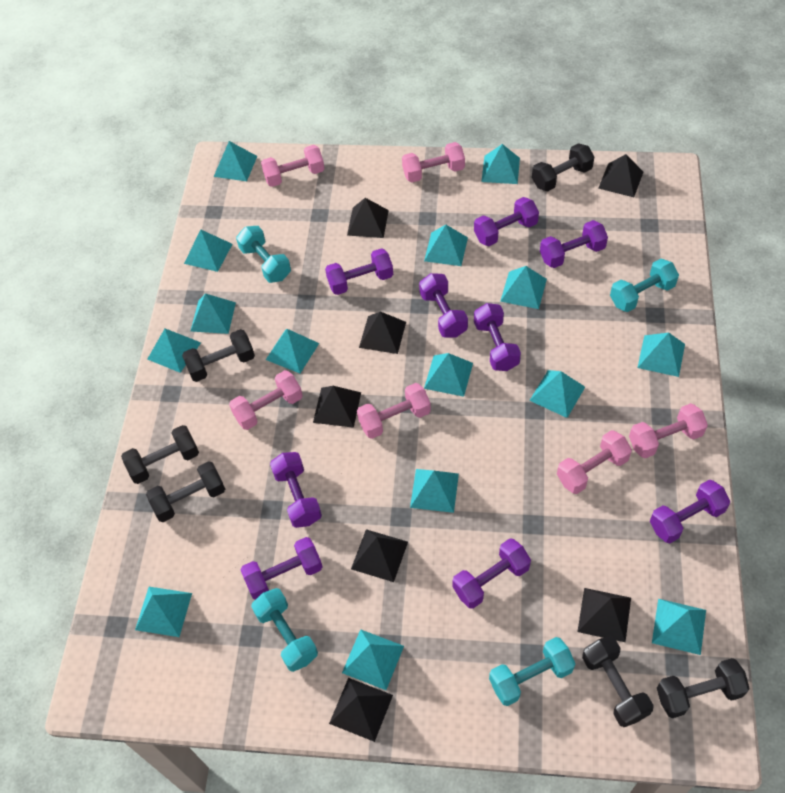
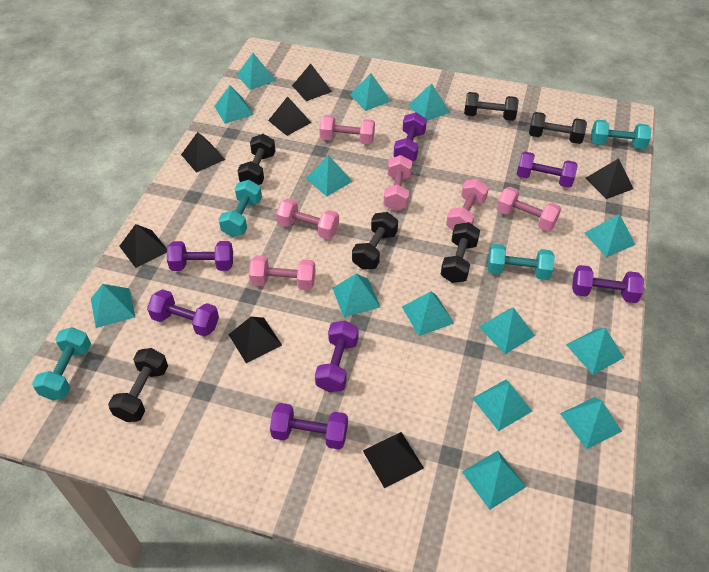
purple dumbbell: 9 -> 7
turquoise pyramid: 15 -> 14

